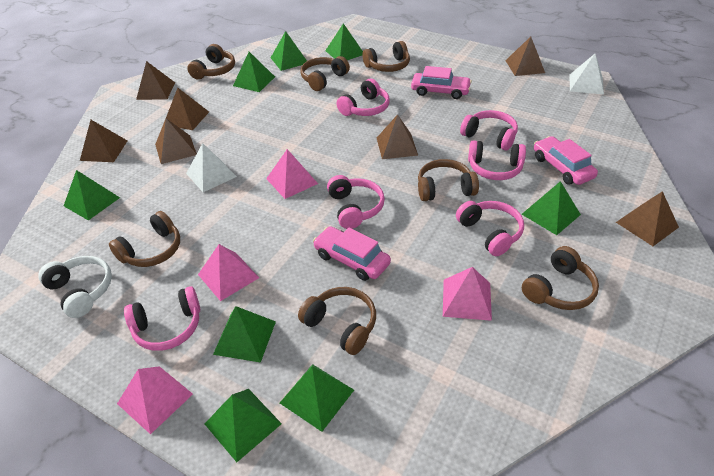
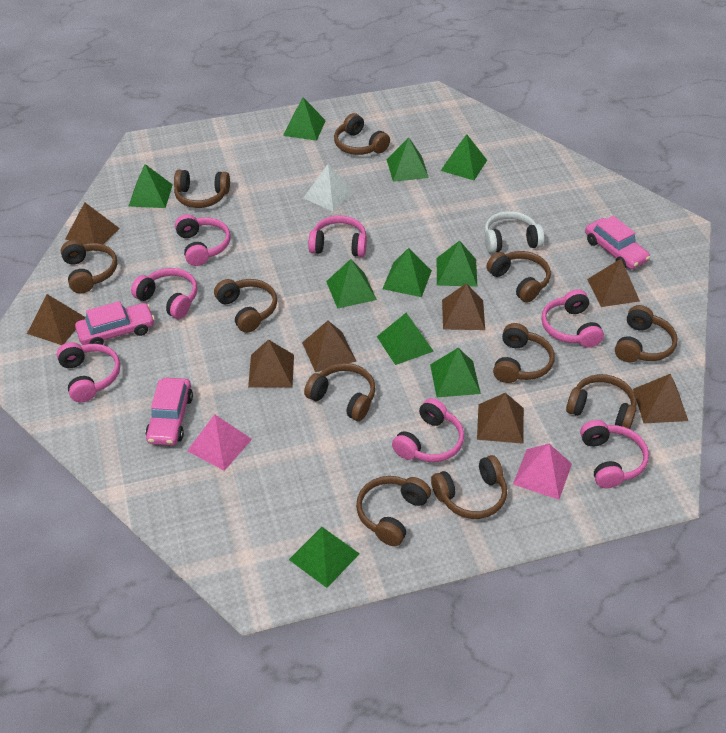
brown headphones: 7 -> 11
brown pyramid: 7 -> 8
green pyramid: 8 -> 10
pink headphones: 6 -> 7
pink pyramid: 4 -> 2
white pyramid: 2 -> 1

